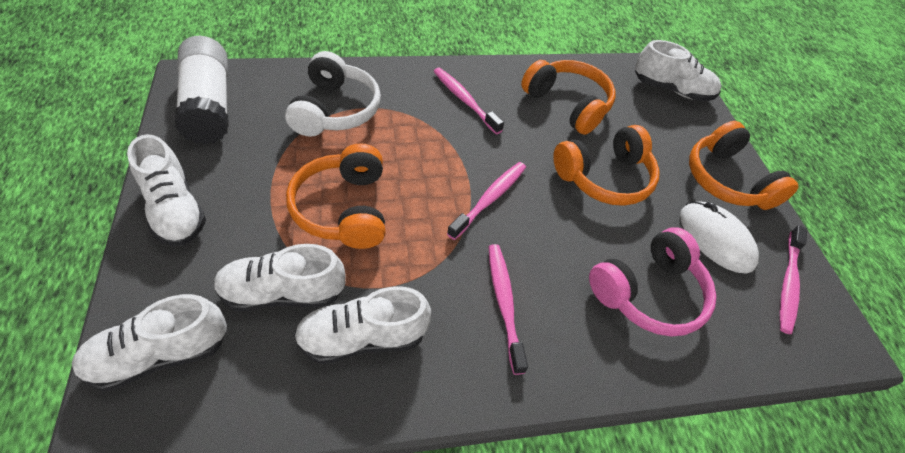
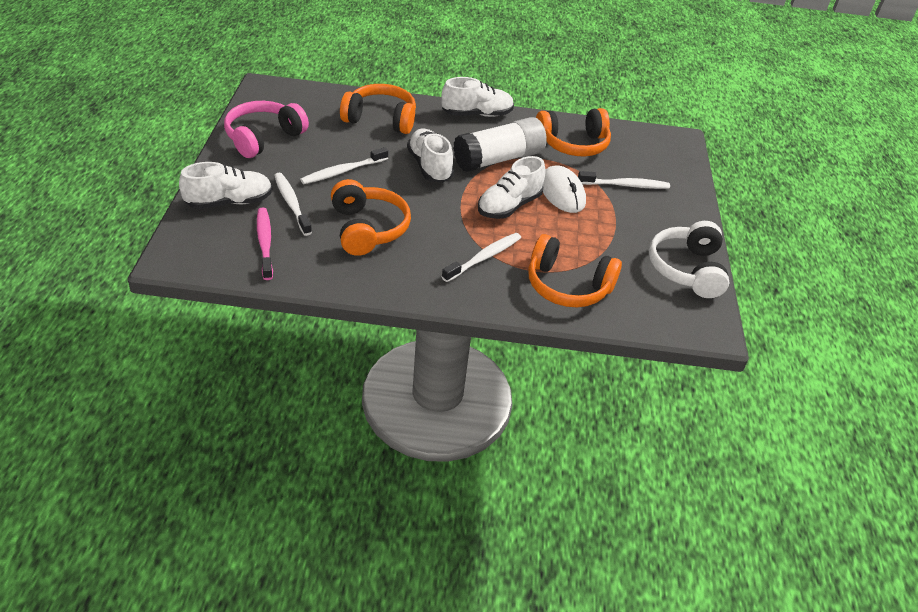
pink toothbrush: 4 -> 1
white shoe: 5 -> 4
white toothbrush: 0 -> 4

